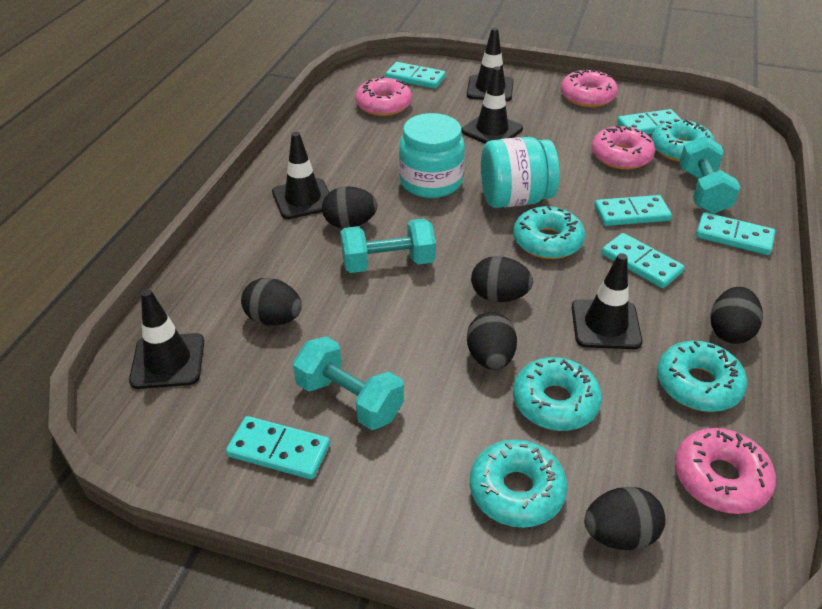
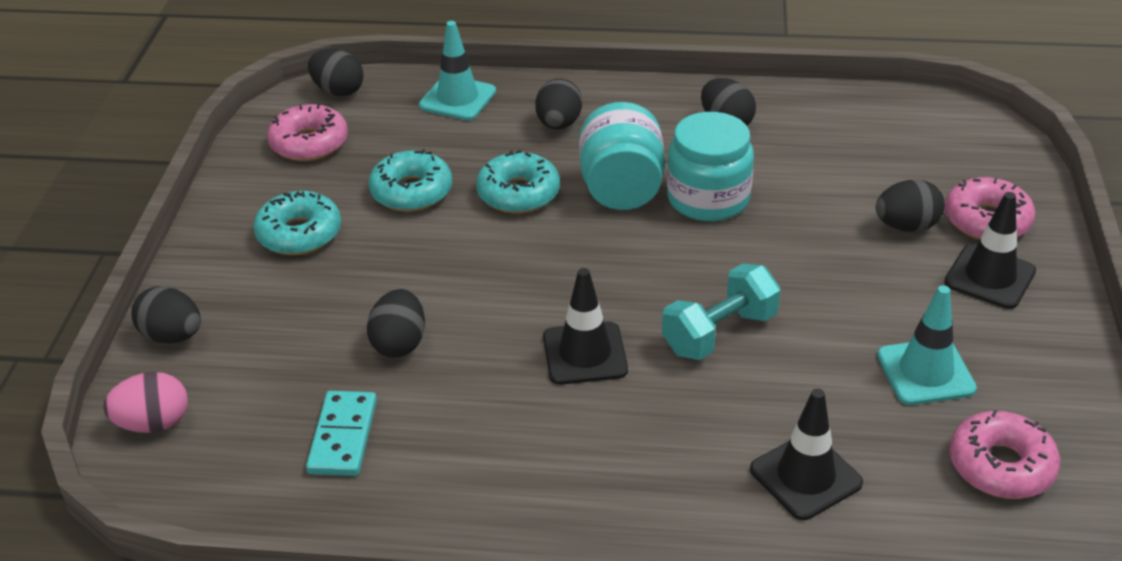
black traffic cone: 5 -> 3
pink donut: 4 -> 3
pink egg: 0 -> 1
turquoise domino: 6 -> 1
turquoise donut: 5 -> 3
turquoise dumbbell: 3 -> 1
turquoise traffic cone: 0 -> 2

